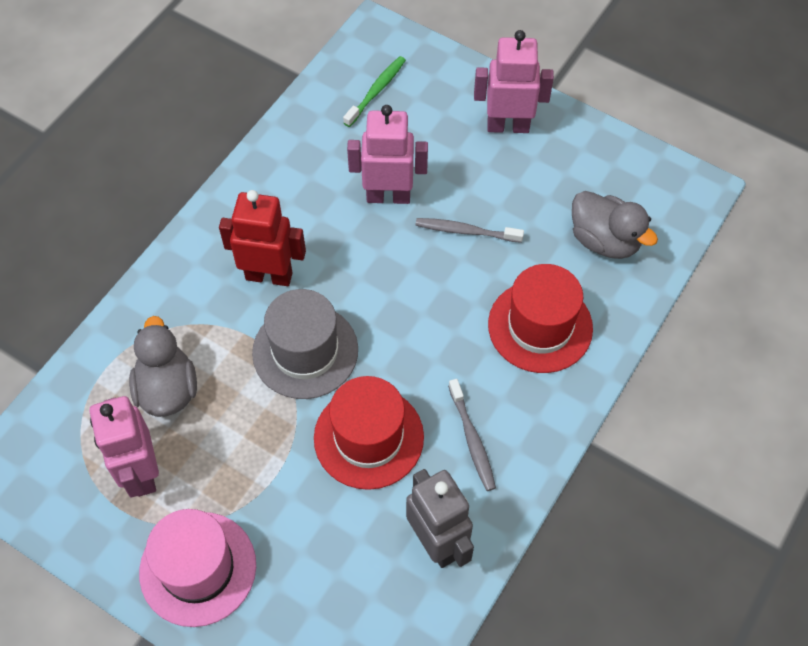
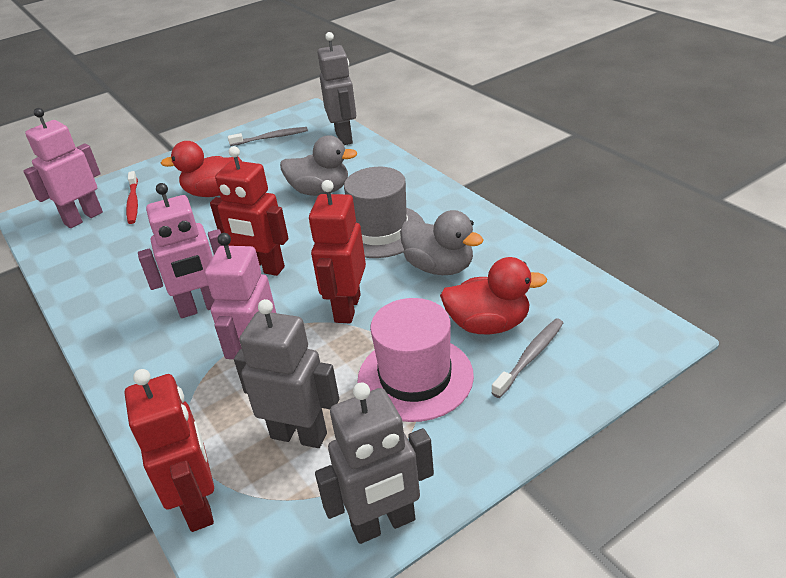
green toothbrush: 1 -> 0
grey robot: 1 -> 3
red duck: 0 -> 2
red hat: 2 -> 0
red robot: 1 -> 3
red toothbrush: 0 -> 1

